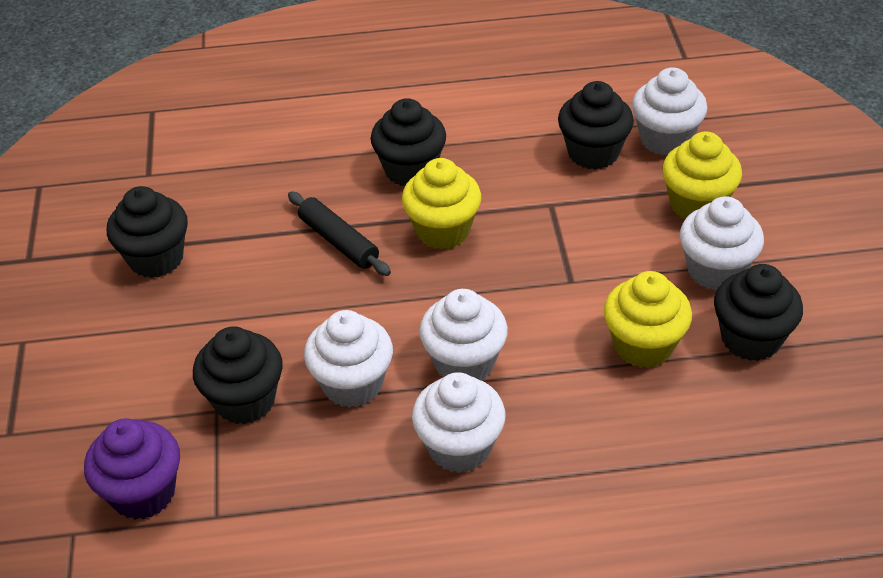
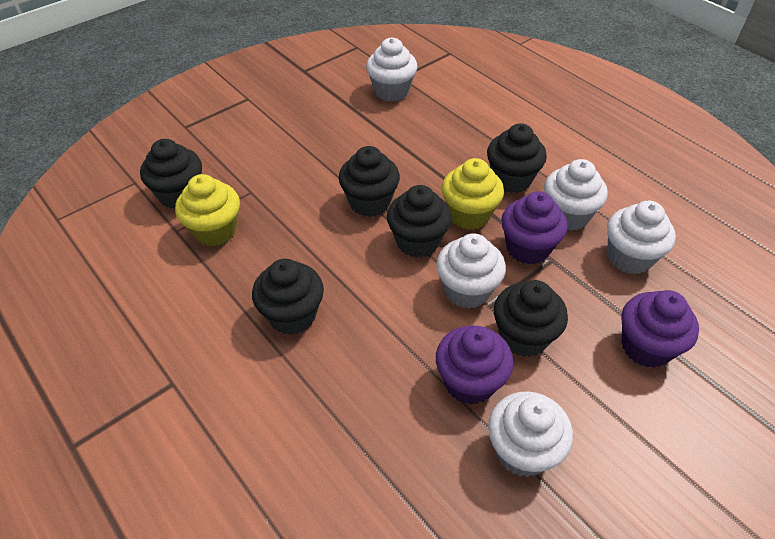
black cupcake: 5 -> 6
black rolling pin: 1 -> 0
purple cupcake: 1 -> 3
yellow cupcake: 3 -> 2

